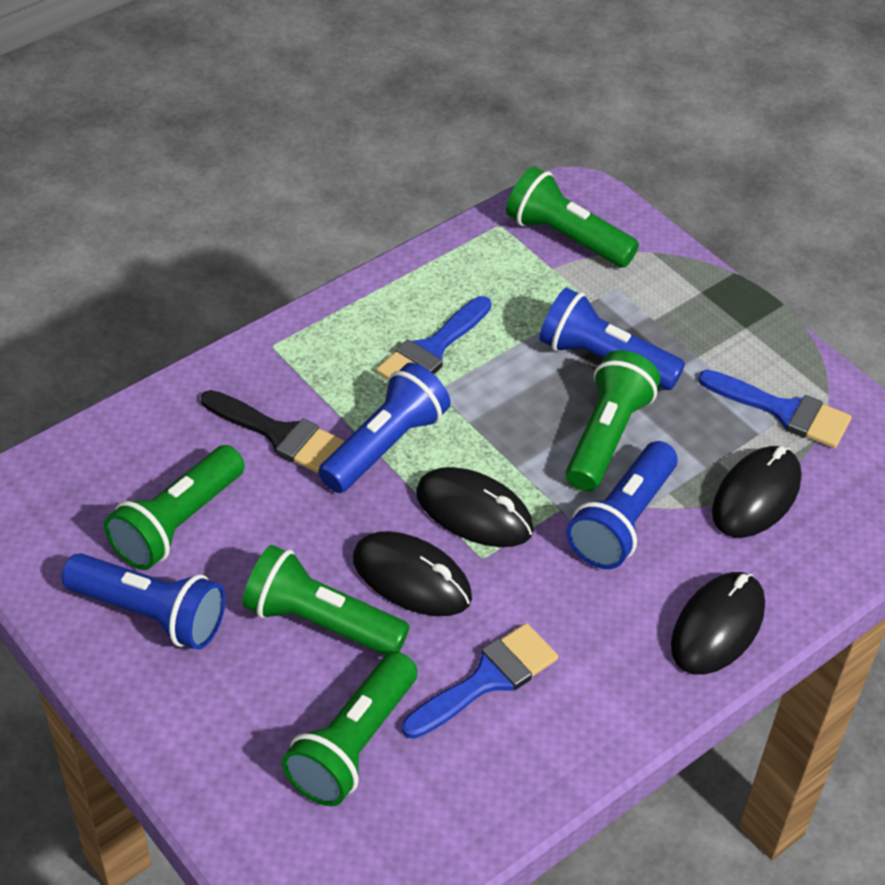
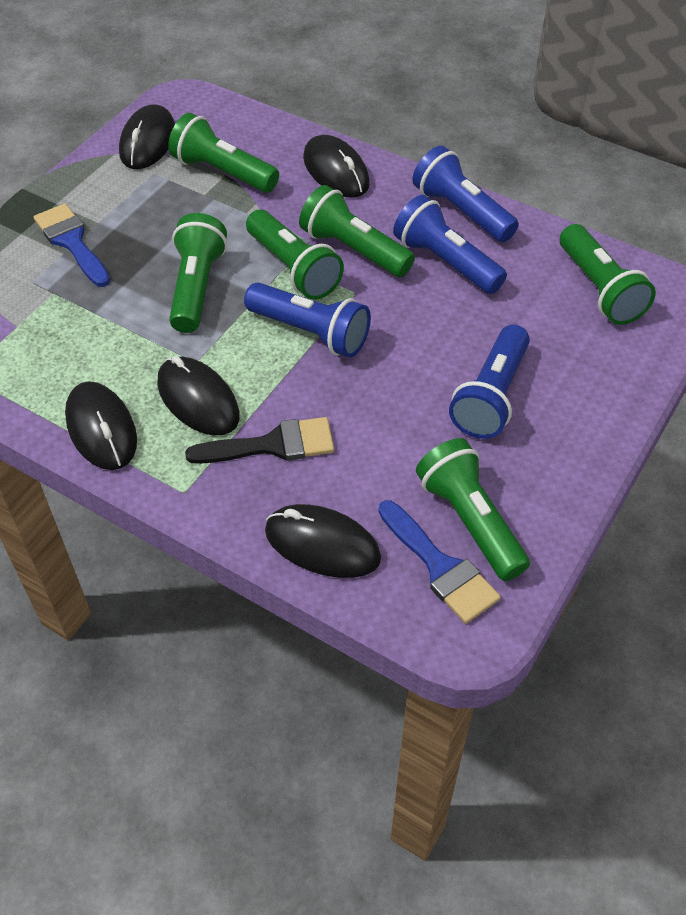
black mouse: 4 -> 5
blue brush: 3 -> 2
green flashlight: 5 -> 6

